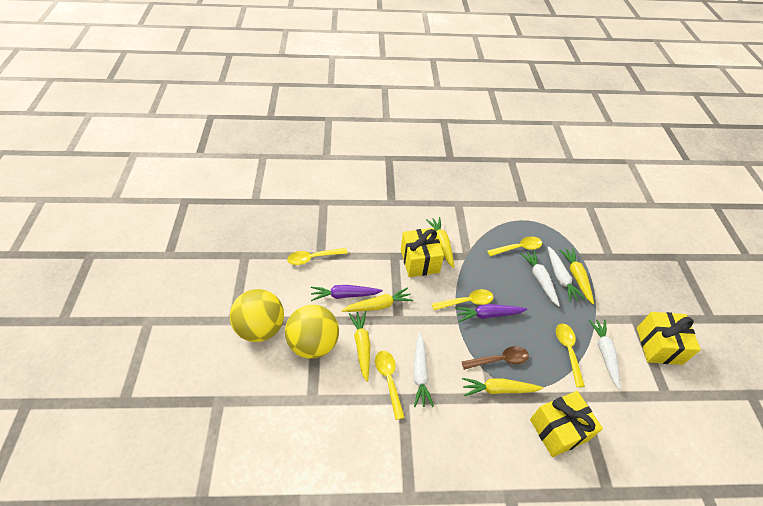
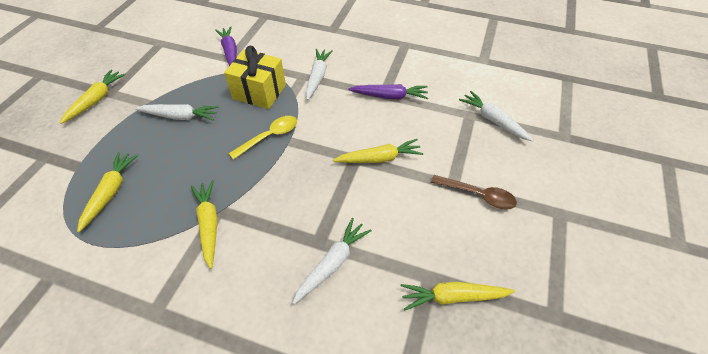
yellow ball: 2 -> 0
yellow gift: 3 -> 1
yellow spoon: 5 -> 1

